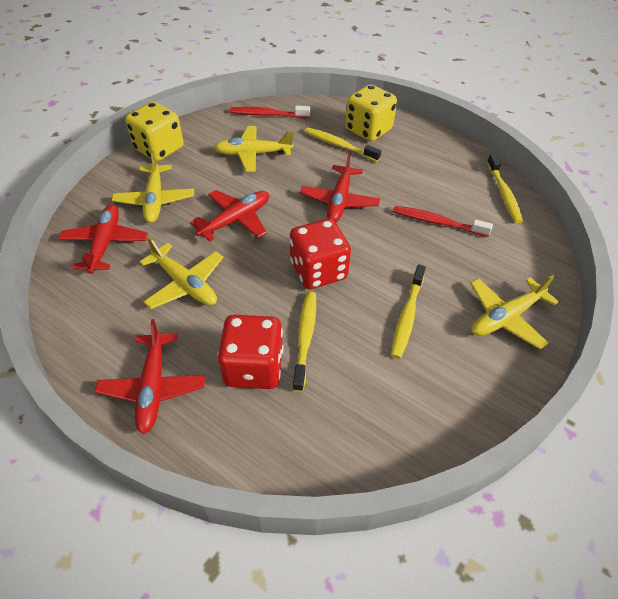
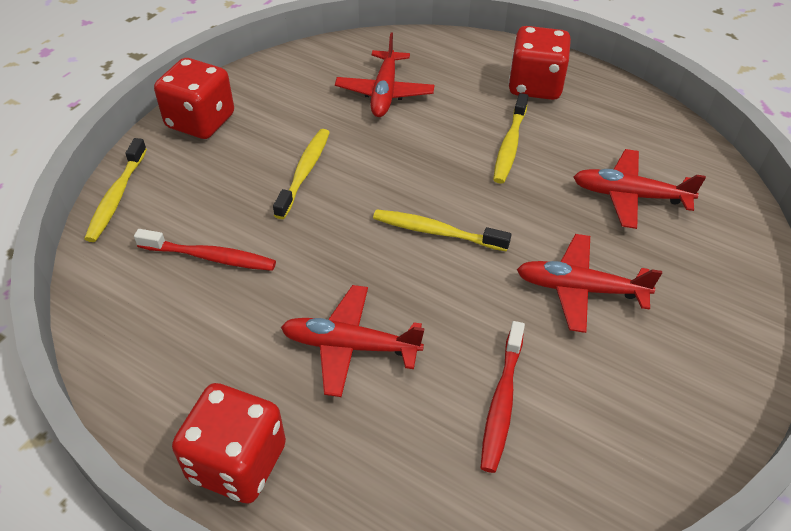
red dice: 2 -> 3
yellow dice: 2 -> 0
yellow plane: 4 -> 0

